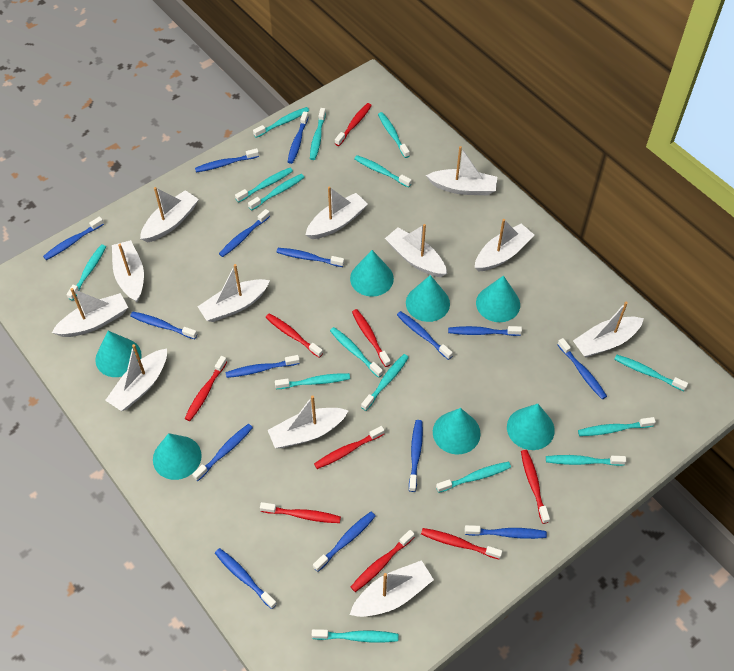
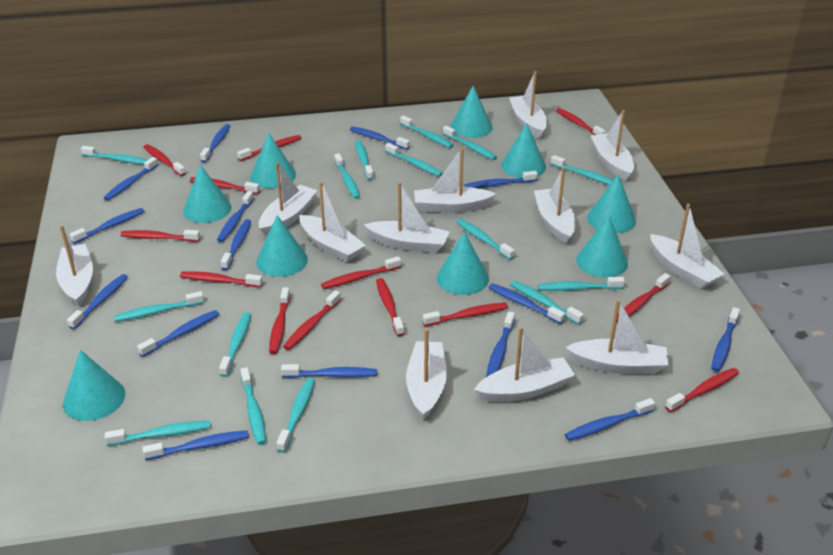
red toothbrush: 9 -> 13
turquoise cone: 7 -> 9

